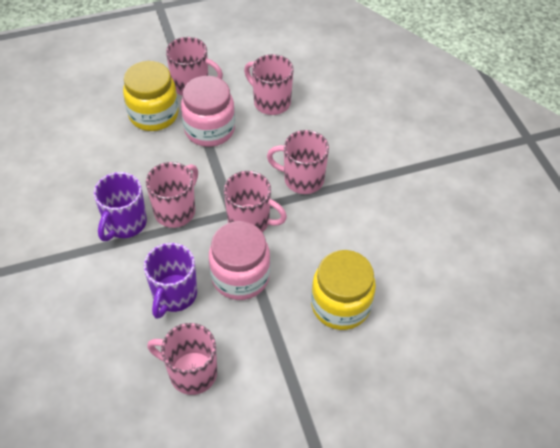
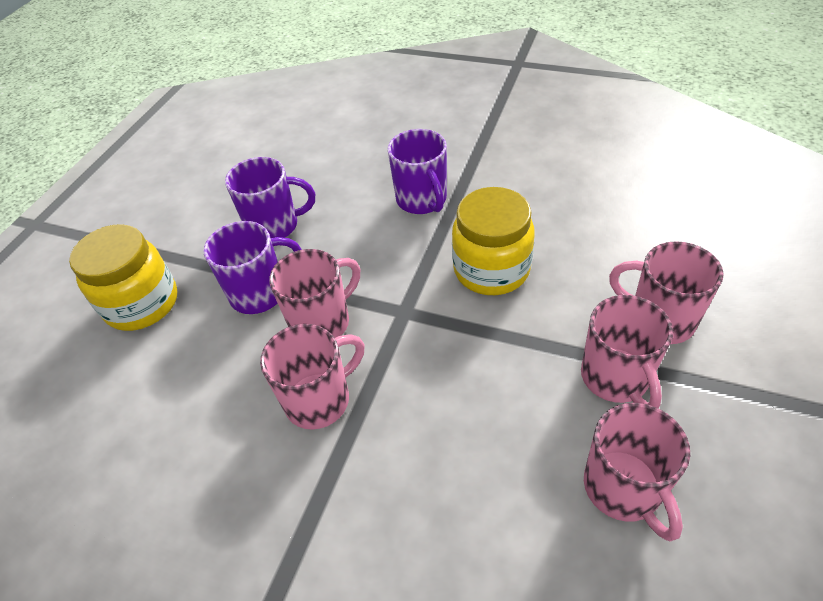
pink jar: 2 -> 0
pink mug: 6 -> 5
purple mug: 2 -> 3

